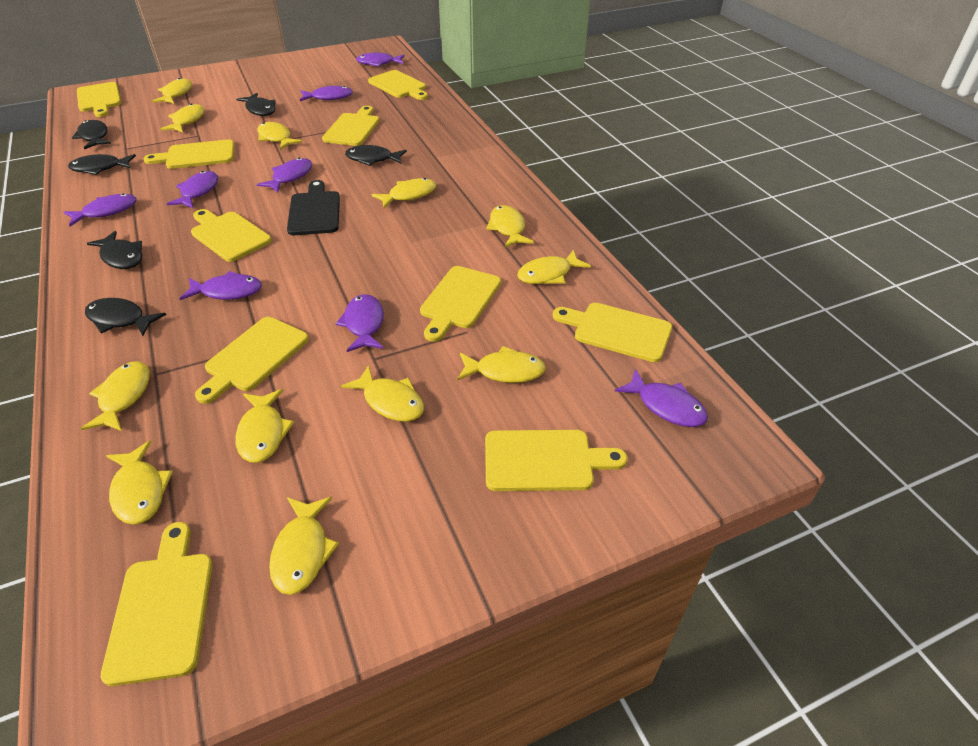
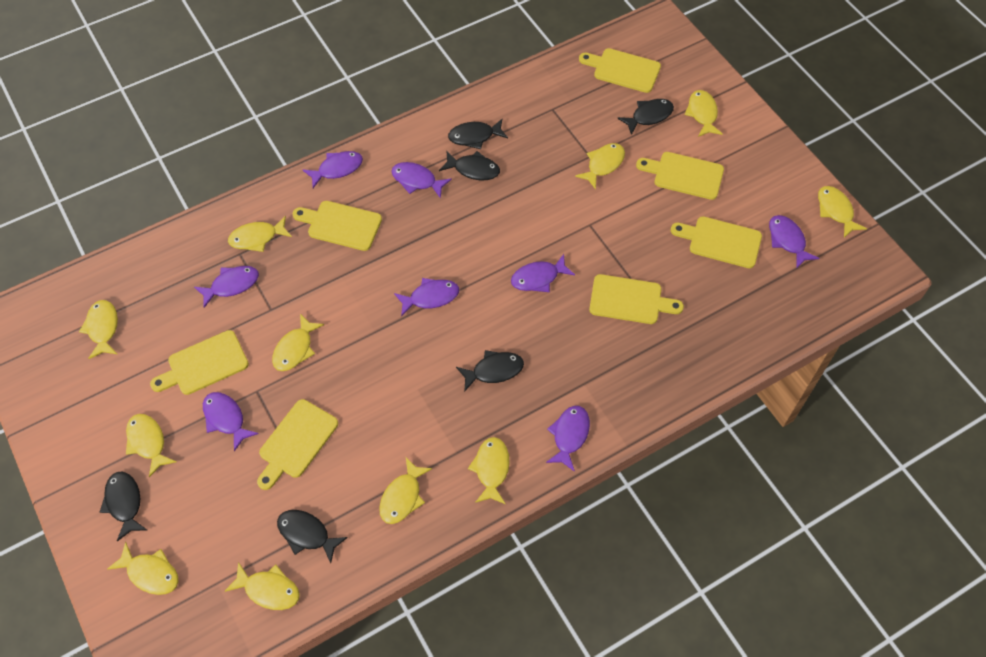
black cutting board: 1 -> 0
yellow cutting board: 10 -> 7
yellow fish: 12 -> 11

